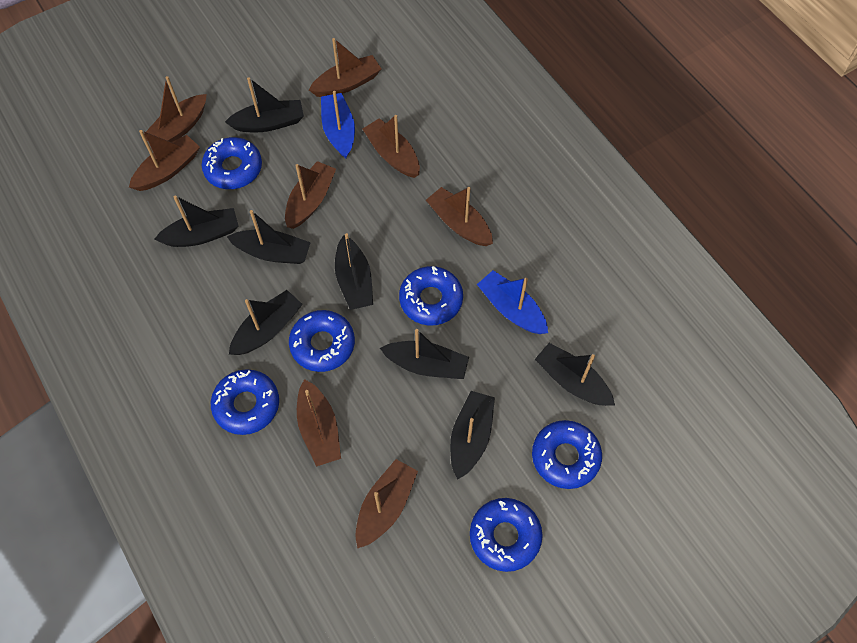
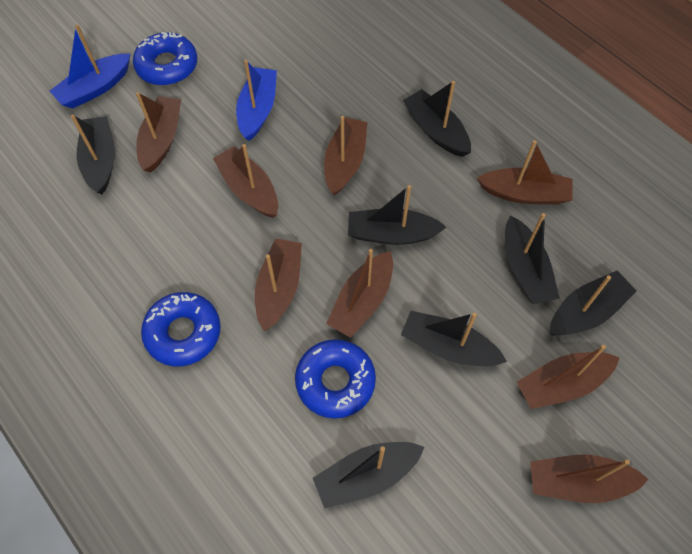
black boat: 8 -> 7
blue donut: 6 -> 3

